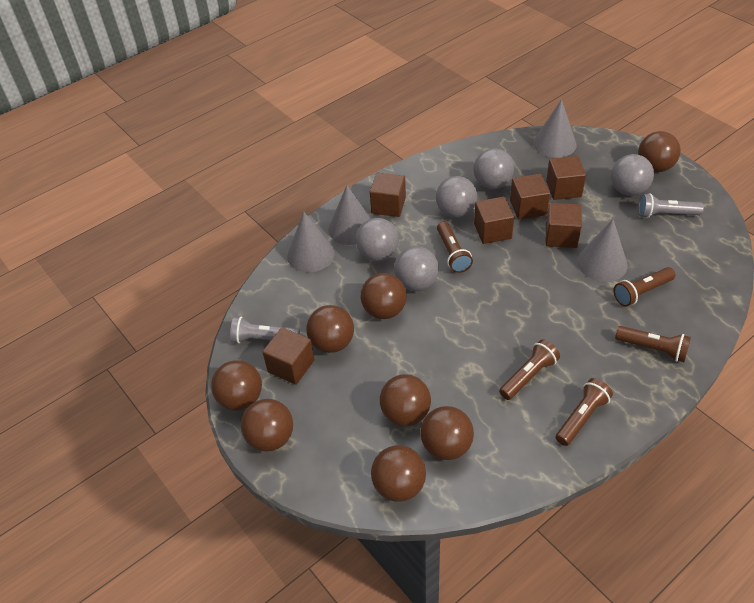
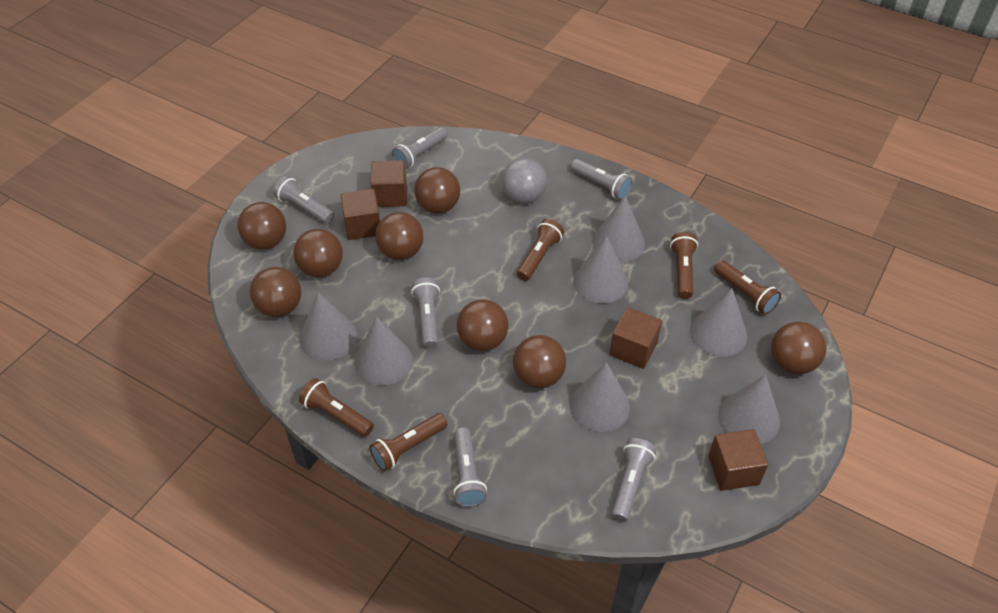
brown cube: 6 -> 4
grey ball: 5 -> 1
grey cone: 4 -> 7
grey flashlight: 2 -> 6

